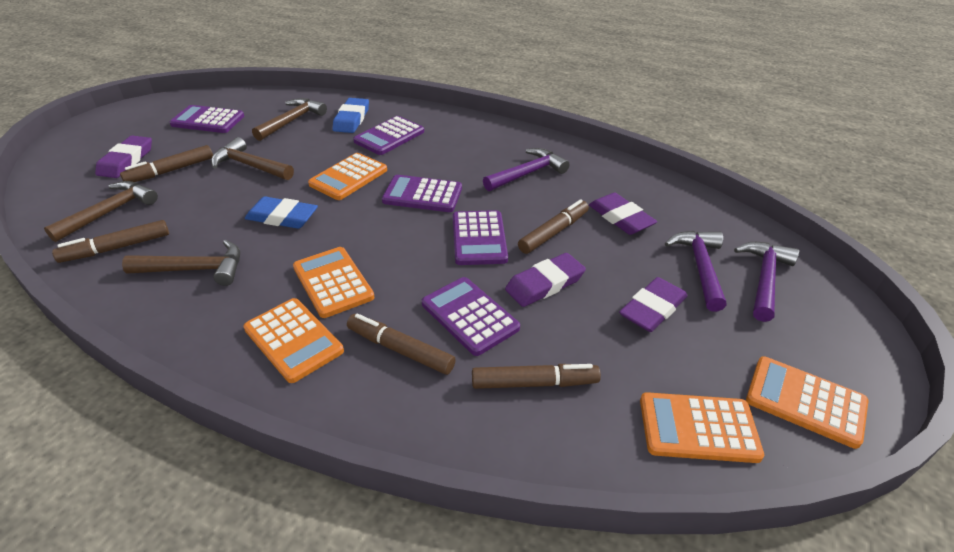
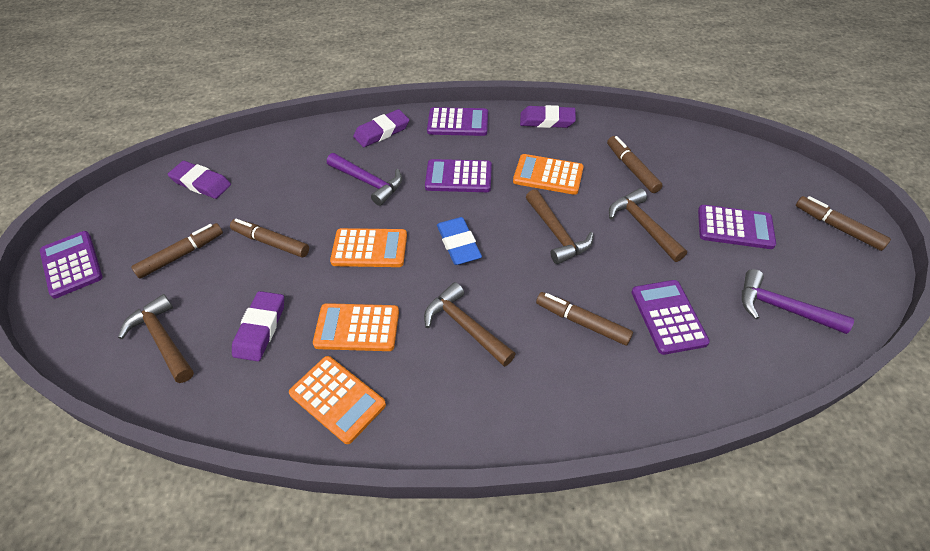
blue eraser: 2 -> 1
orange calculator: 5 -> 4
purple hammer: 3 -> 2

